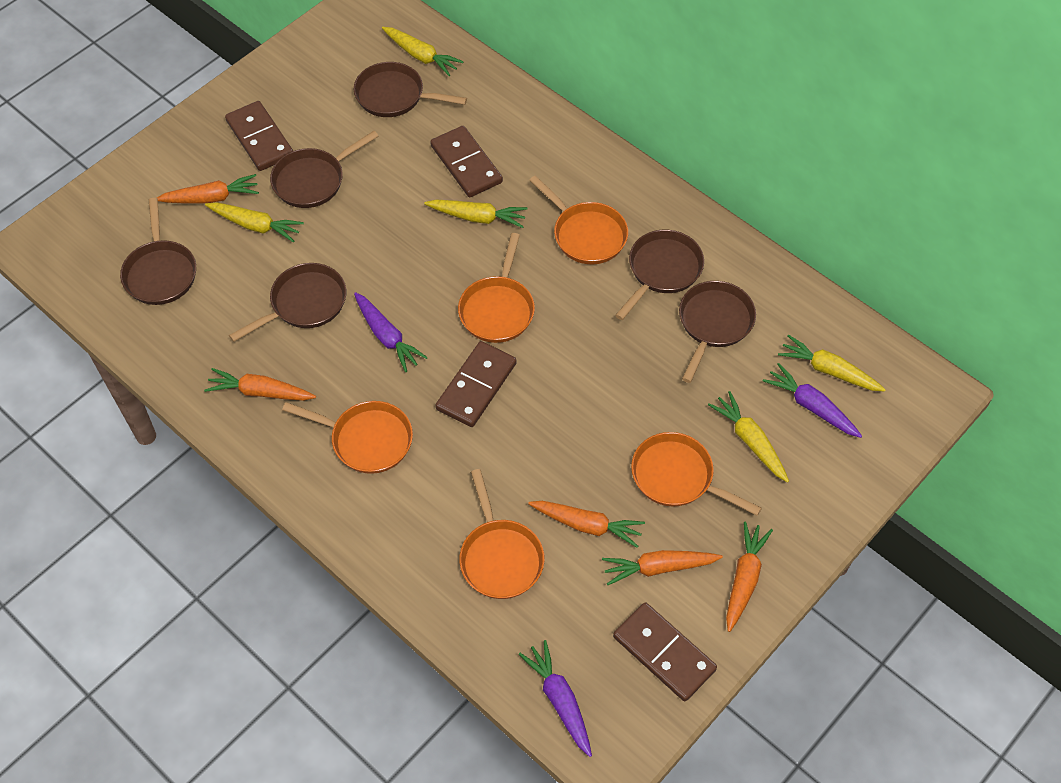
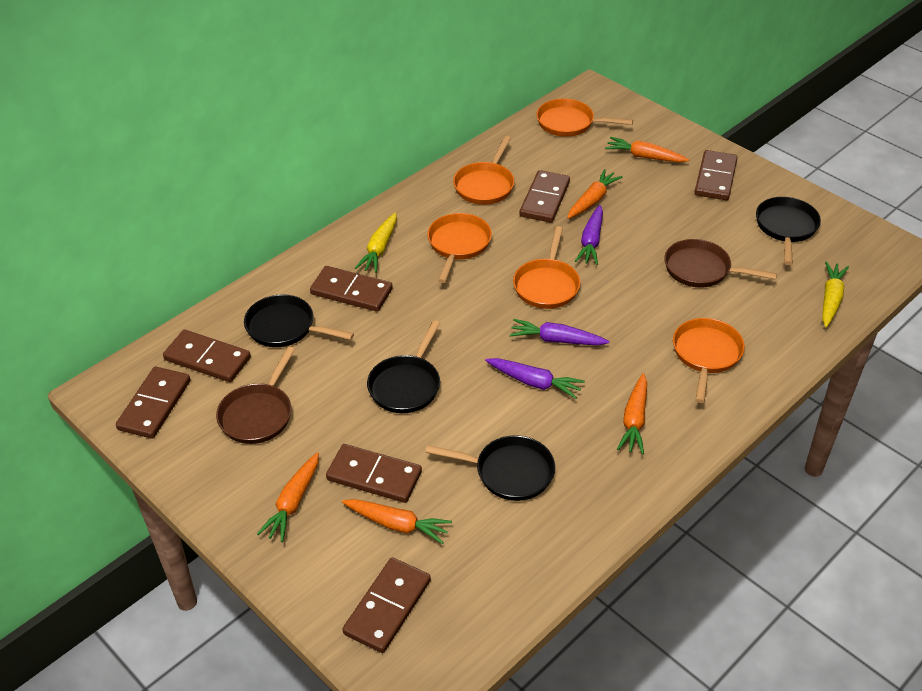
black pan: 0 -> 4
brown domino: 4 -> 7
brown pan: 6 -> 2
yellow carrot: 5 -> 2

